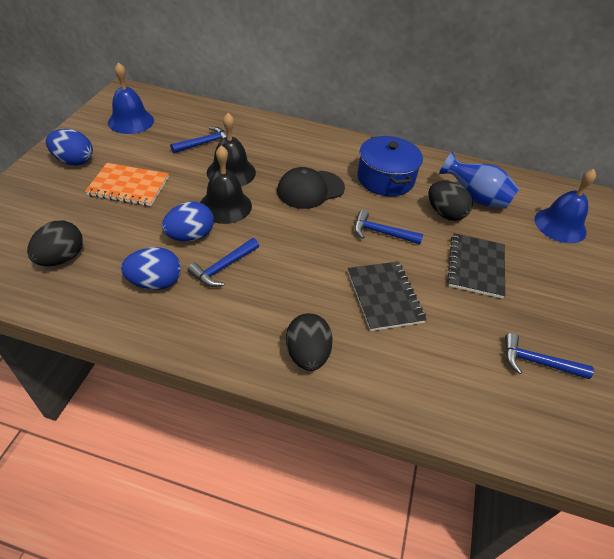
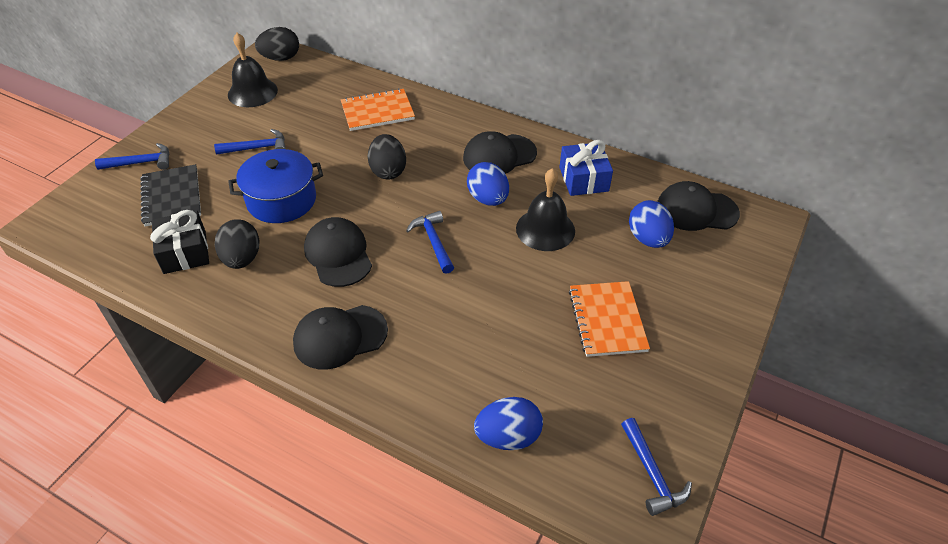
black cap: 1 -> 4
black gift: 0 -> 1
black notebook: 2 -> 1
blue bell: 2 -> 0
blue gift: 0 -> 1
blue vase: 1 -> 0
orange notebook: 1 -> 2

